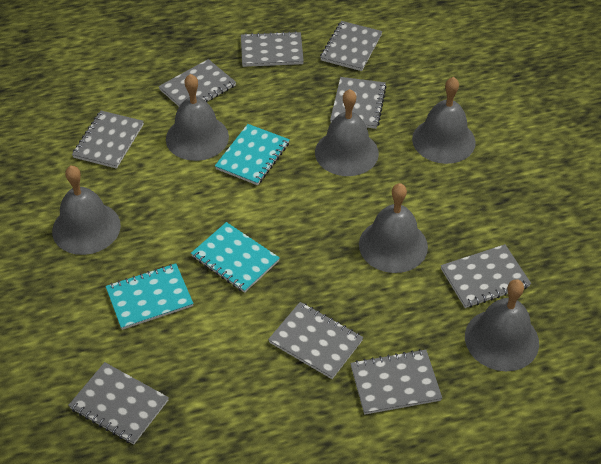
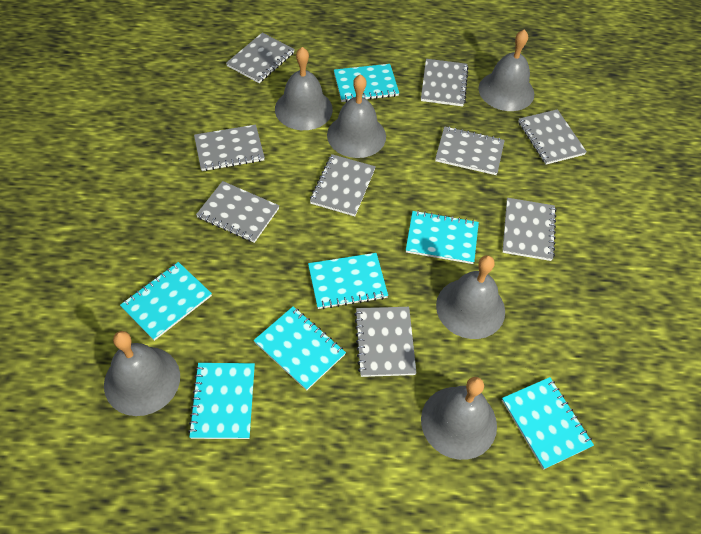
turquoise notebook: 3 -> 7

